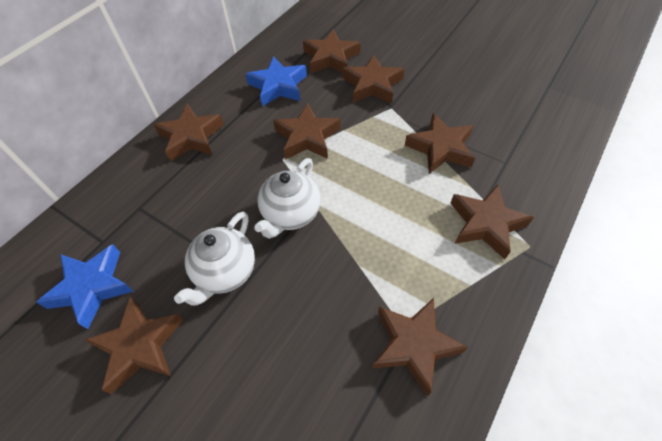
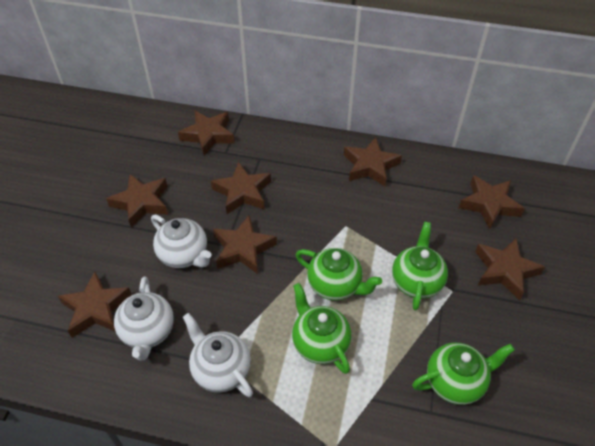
blue star: 2 -> 0
green teapot: 0 -> 4
white teapot: 2 -> 3

